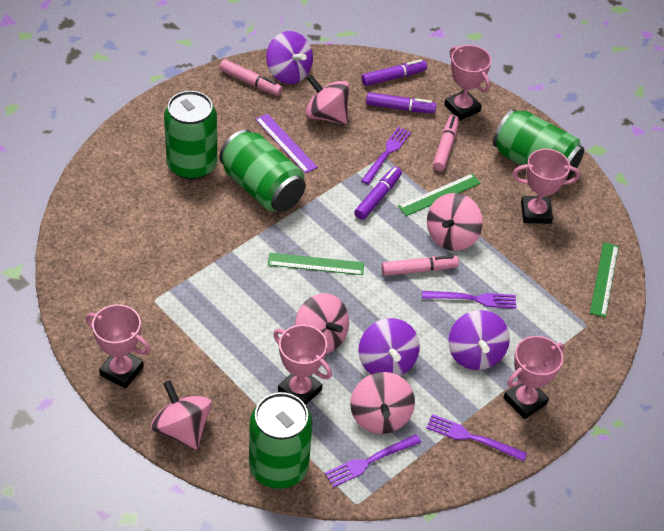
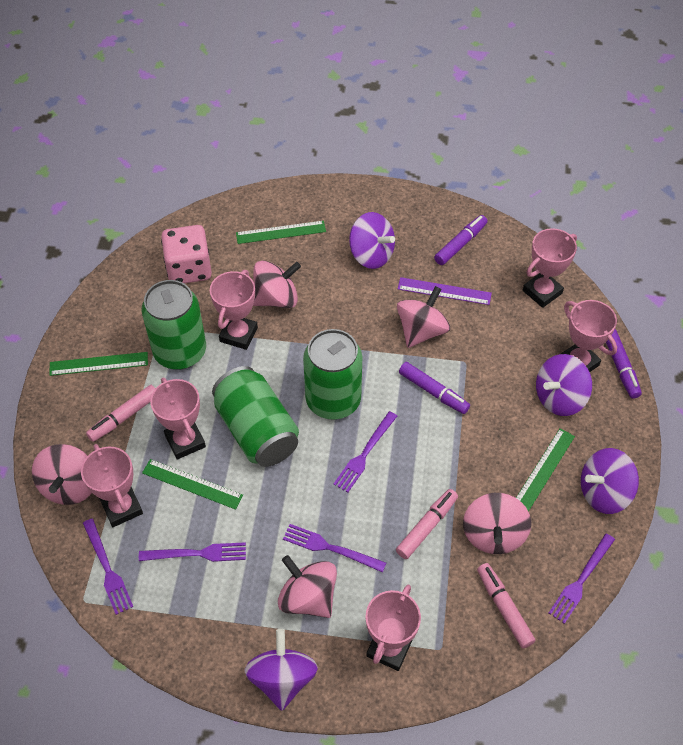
green can: 4 -> 3
green ruler: 3 -> 4
pink dice: 0 -> 1
pink trophy: 5 -> 6
purple fork: 4 -> 5
purple spinning top: 3 -> 4

